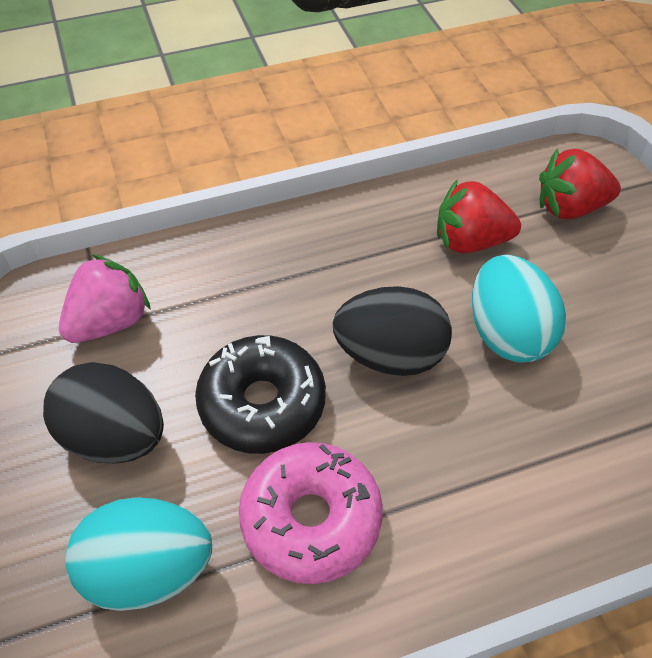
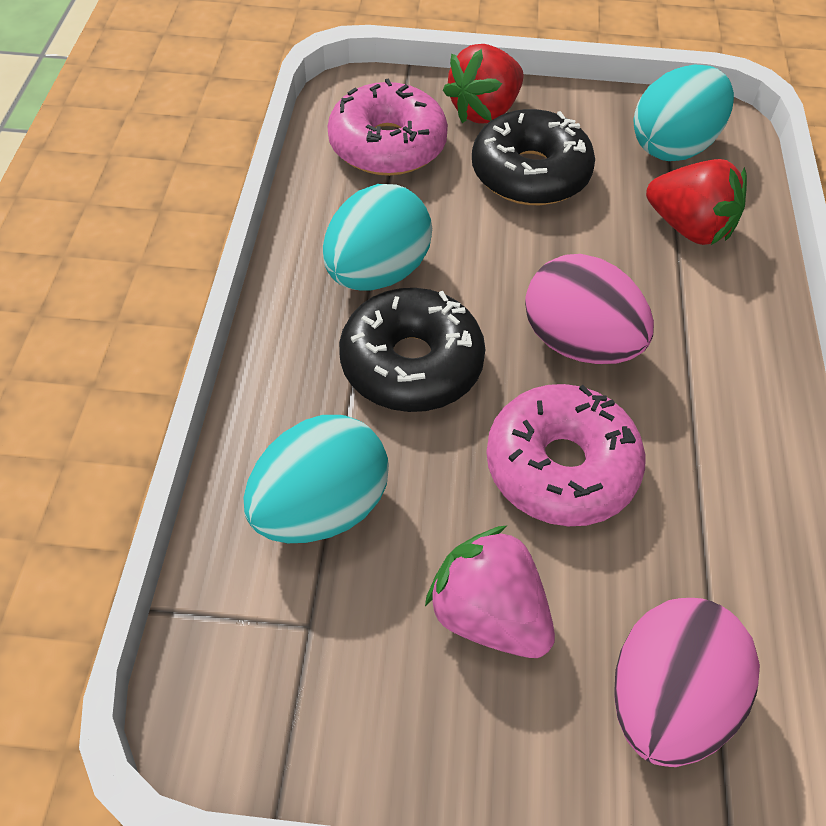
black donut: 1 -> 2
black egg: 2 -> 0
pink donut: 1 -> 2
pink egg: 0 -> 2
turquoise egg: 2 -> 3

